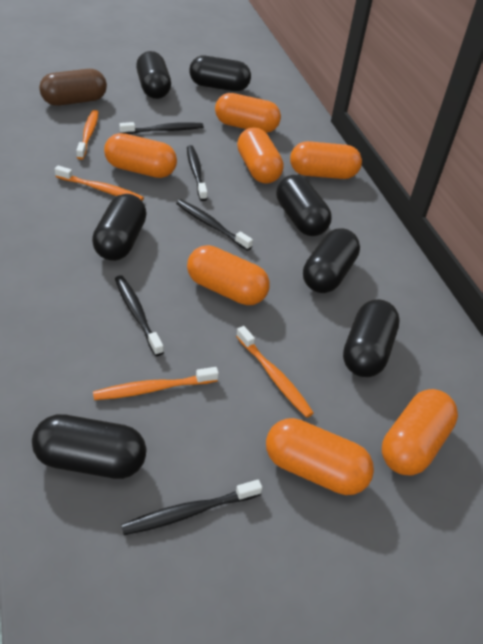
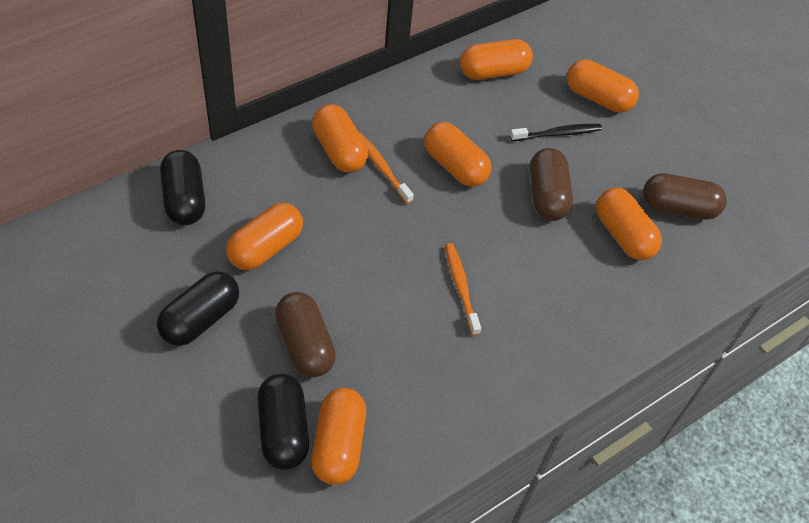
black capsule: 7 -> 3
black toothbrush: 5 -> 1
brown capsule: 1 -> 3
orange toothbrush: 4 -> 2

